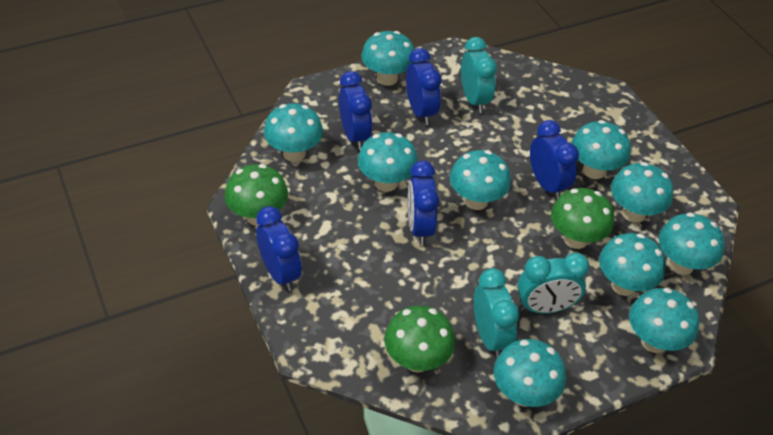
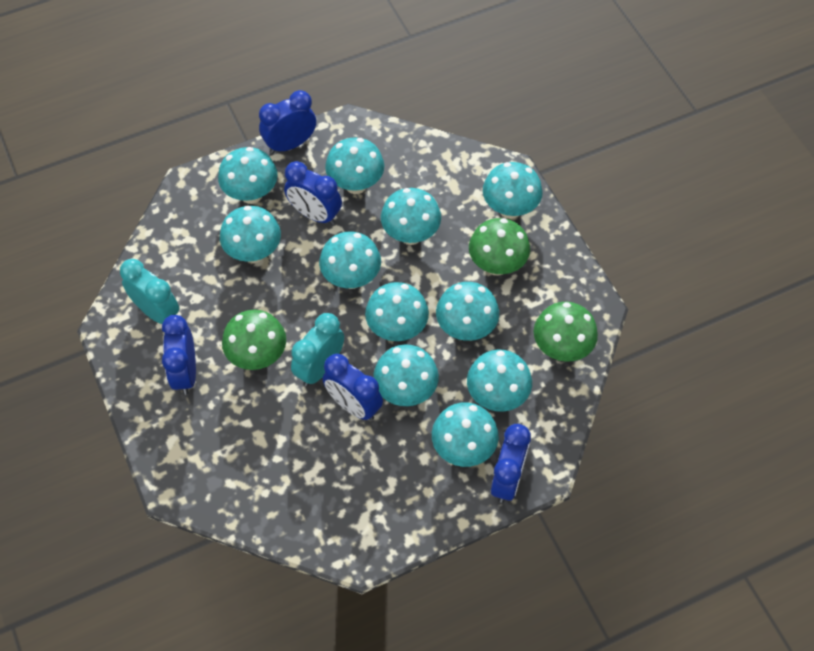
turquoise clock: 3 -> 2
turquoise mushroom: 10 -> 11

